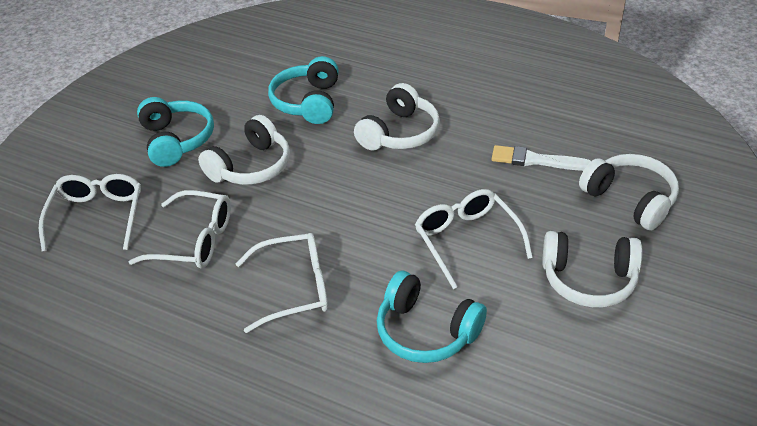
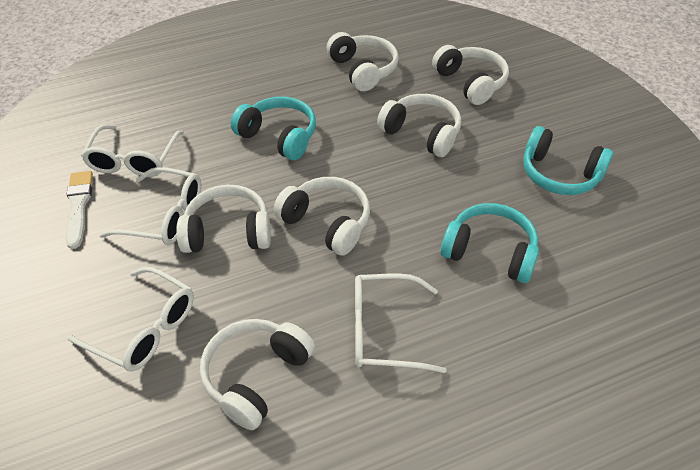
white headphones: 4 -> 6

